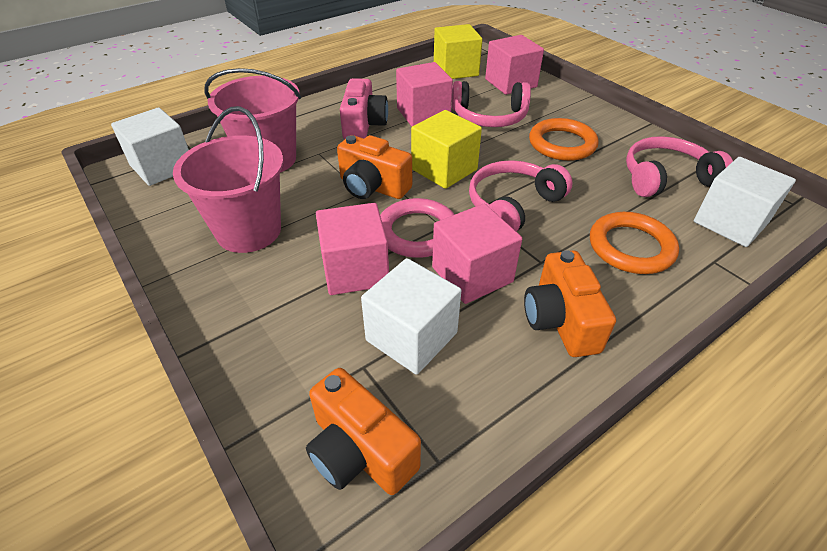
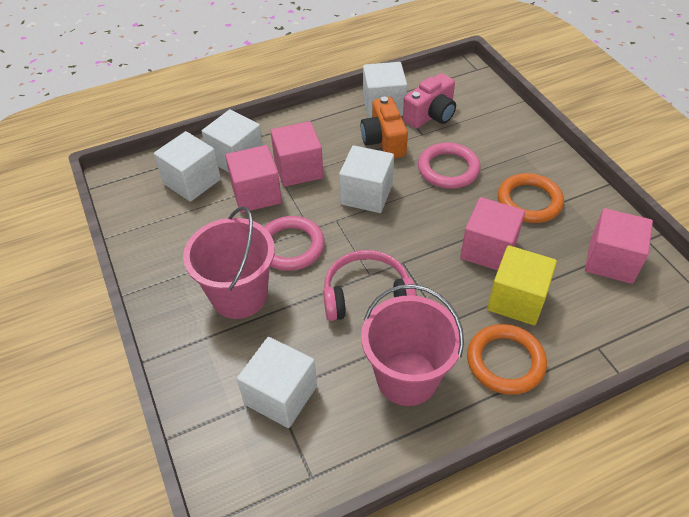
orange camera: 3 -> 1
pink headphones: 3 -> 1
pink ring: 1 -> 2
white cube: 3 -> 5
yellow cube: 2 -> 1

